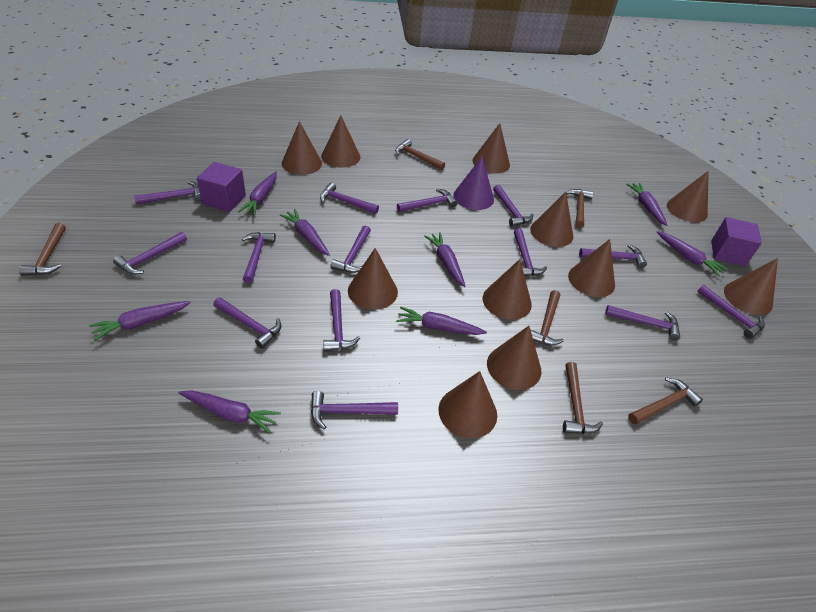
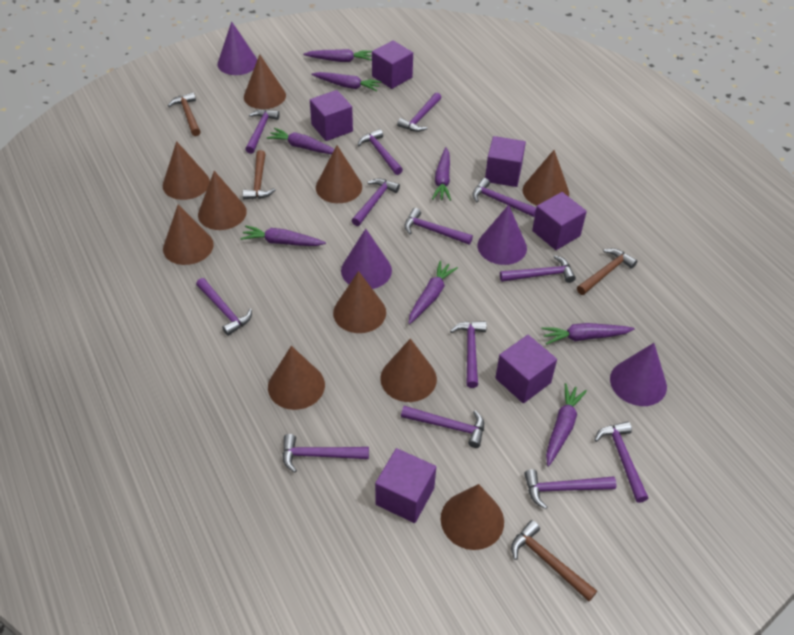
brown cone: 11 -> 10
brown hammer: 6 -> 4
purple cone: 1 -> 4
purple cube: 2 -> 6
purple hammer: 14 -> 13

